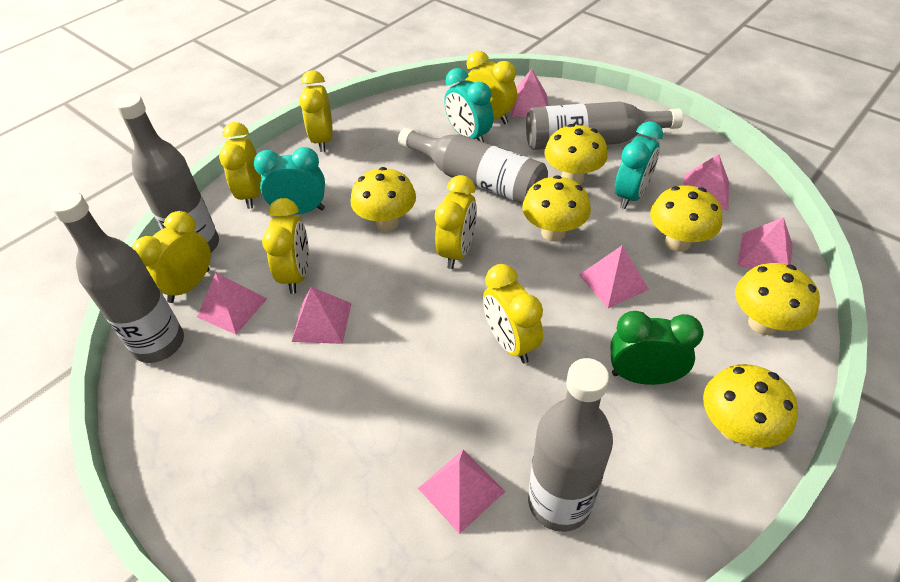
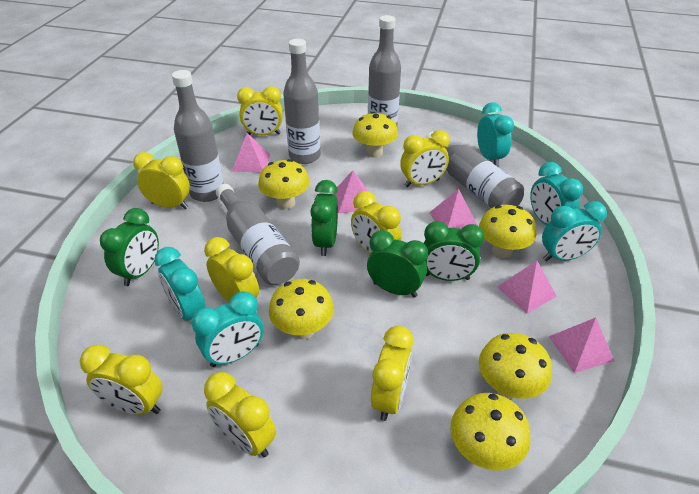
green clock: 1 -> 4
pink pyramid: 7 -> 5
turquoise clock: 3 -> 5
yellow clock: 7 -> 8

